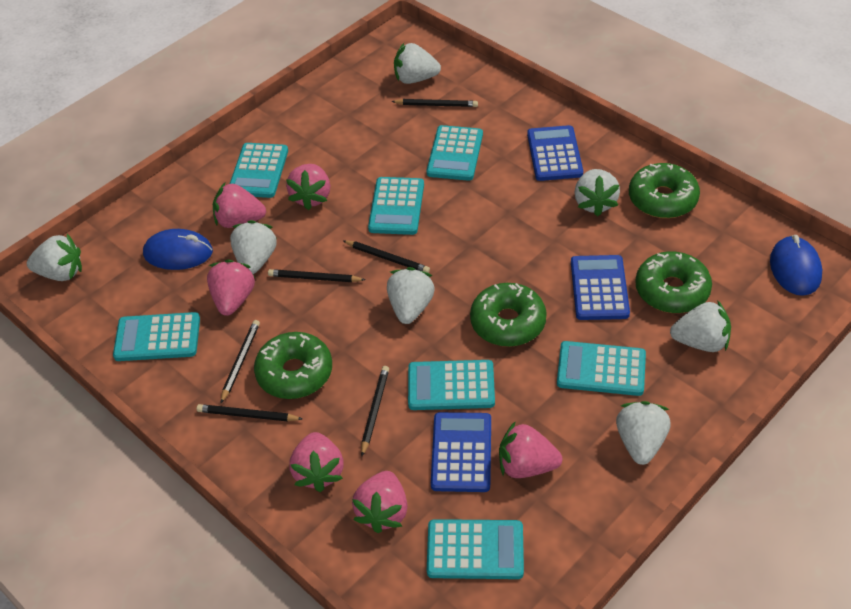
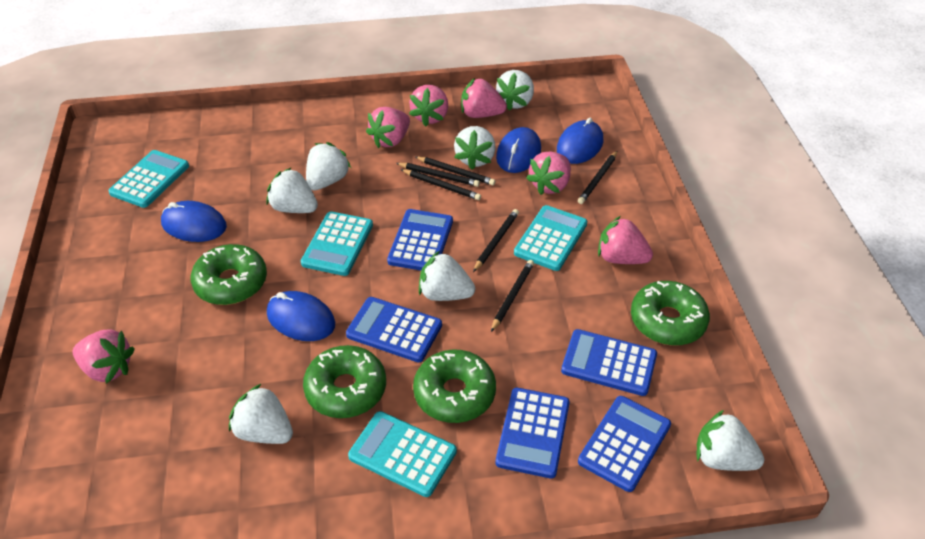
blue calculator: 3 -> 5
blue mouse: 2 -> 4
turquoise calculator: 7 -> 4

